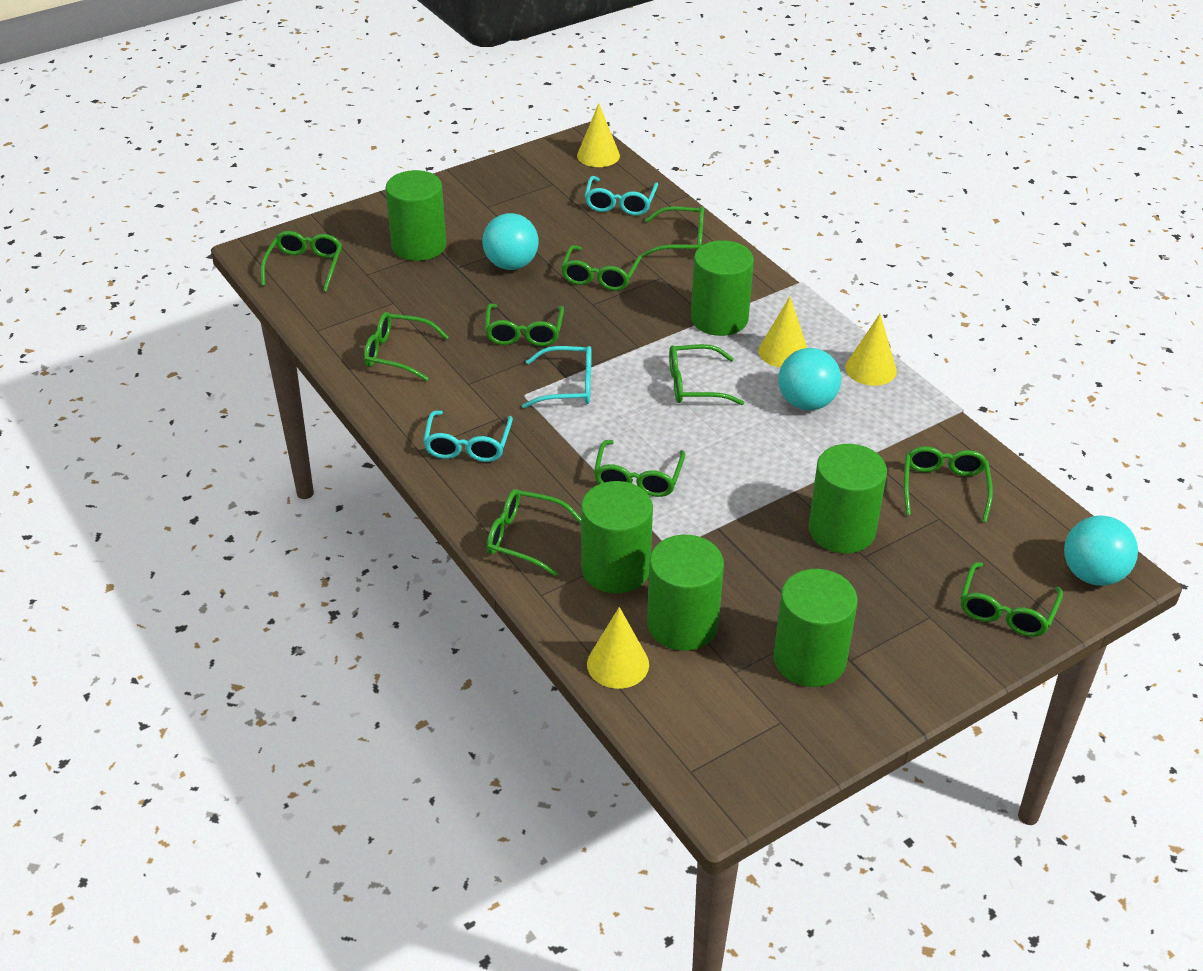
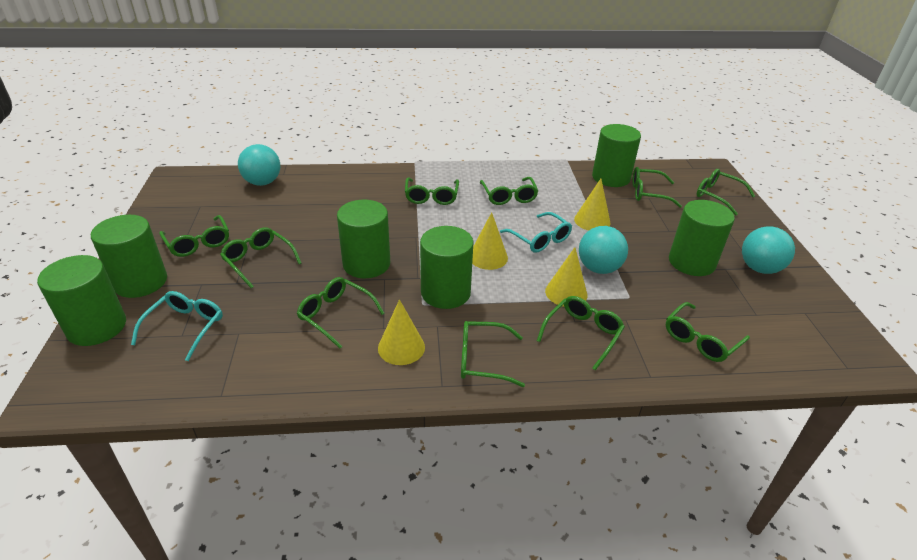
turquoise glasses: 3 -> 2

